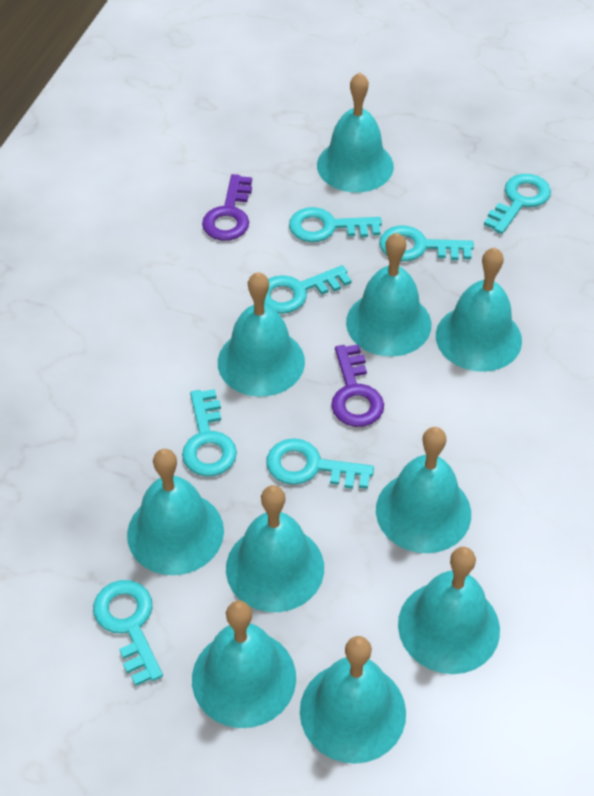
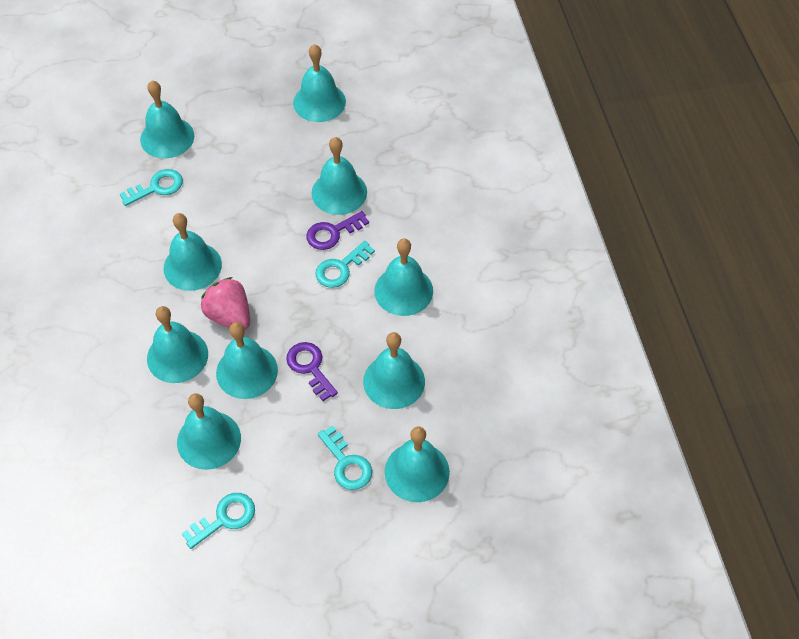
pink strawberry: 0 -> 1
turquoise key: 7 -> 4

